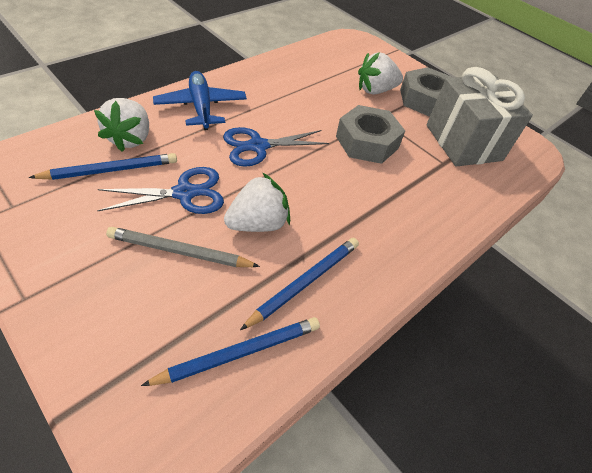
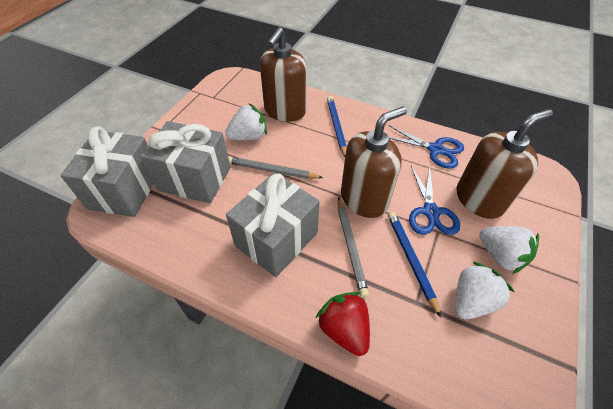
blue pencil: 3 -> 2
blue plane: 1 -> 0
brown soap dispenser: 0 -> 3
grey gift: 1 -> 3
grey nut: 2 -> 0
grey pencil: 1 -> 2
red strawberry: 0 -> 1

